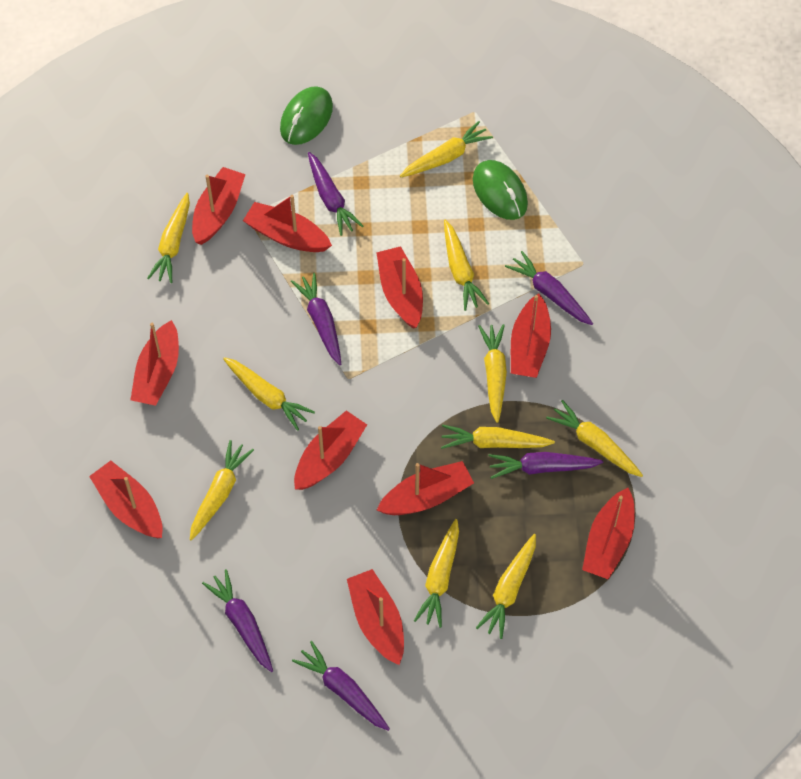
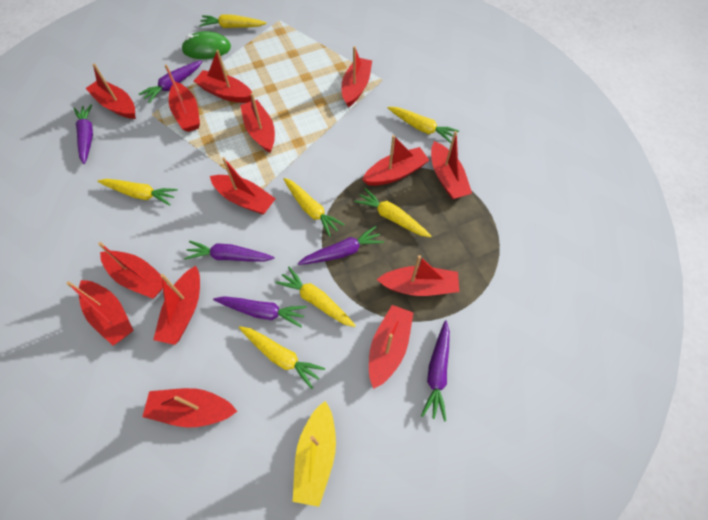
green mouse: 2 -> 1
red boat: 10 -> 14
yellow boat: 0 -> 1
yellow carrot: 10 -> 7

